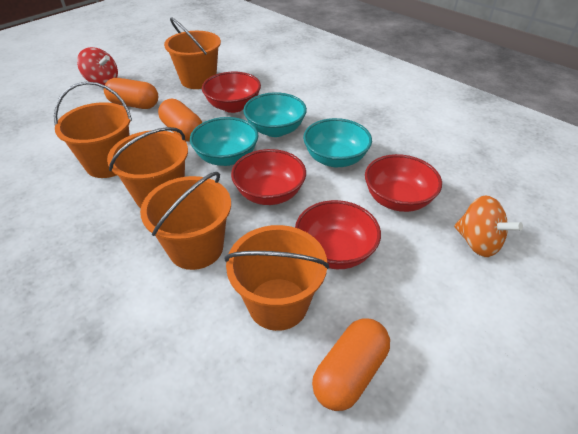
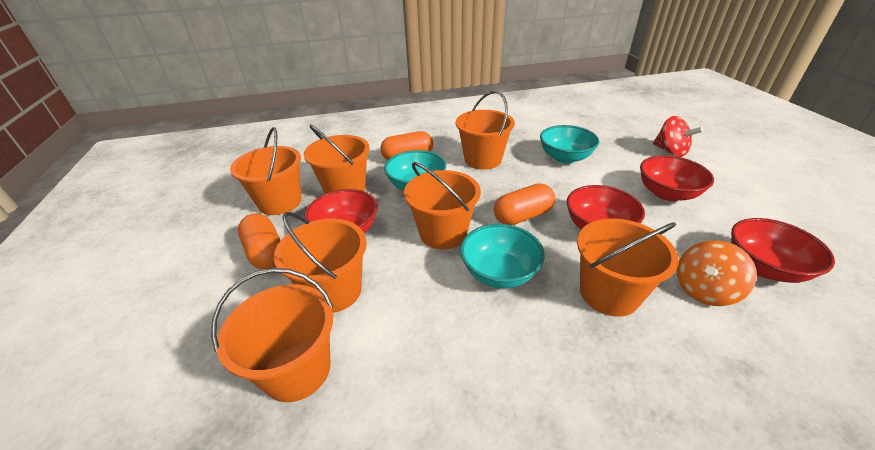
orange bucket: 5 -> 7

